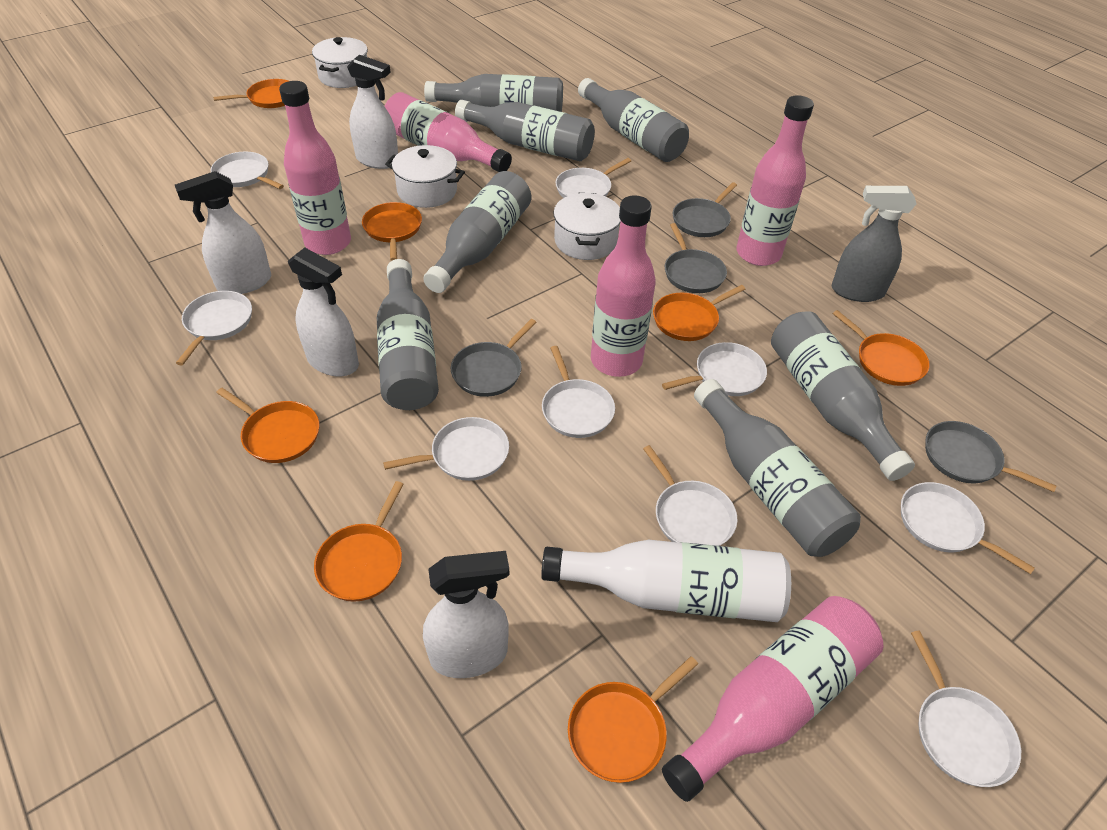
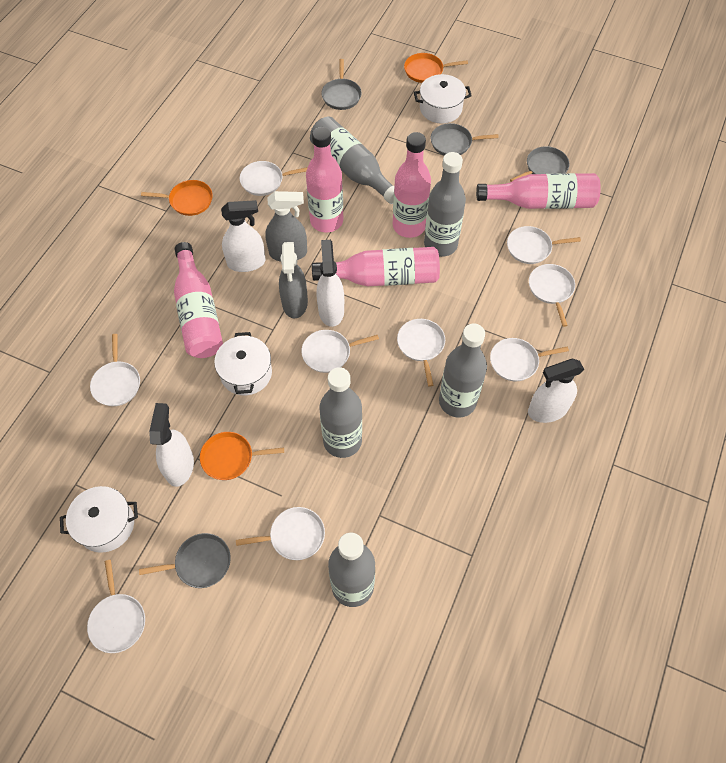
grey bottle: 7 -> 5
grey spray bottle: 1 -> 2
orange pan: 7 -> 3
white bottle: 1 -> 0

